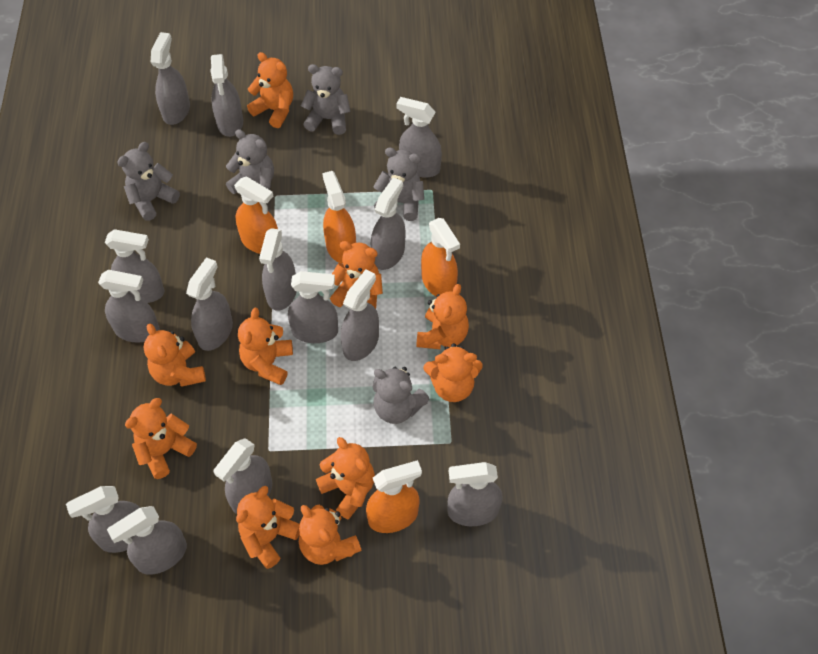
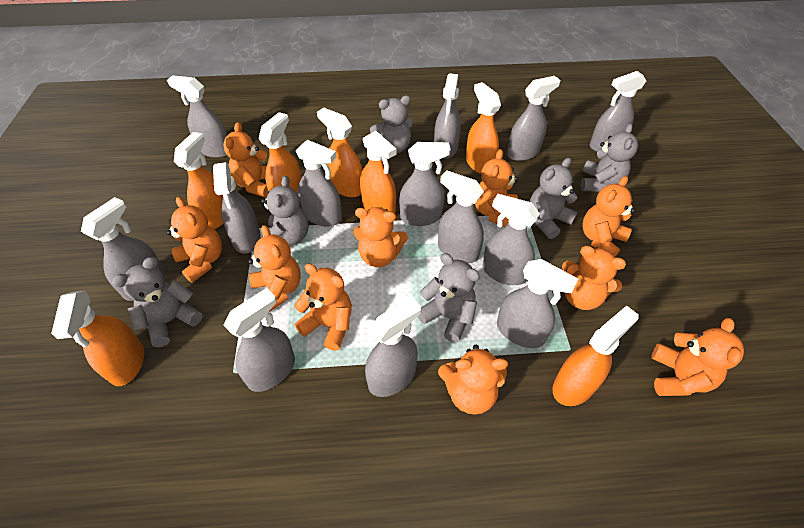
grey spray bottle: 14 -> 13
grey teddy bear: 5 -> 6
orange spray bottle: 4 -> 7

